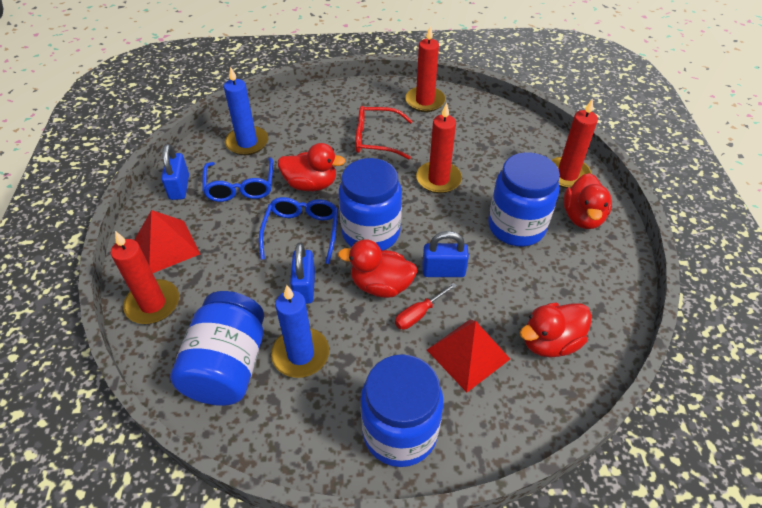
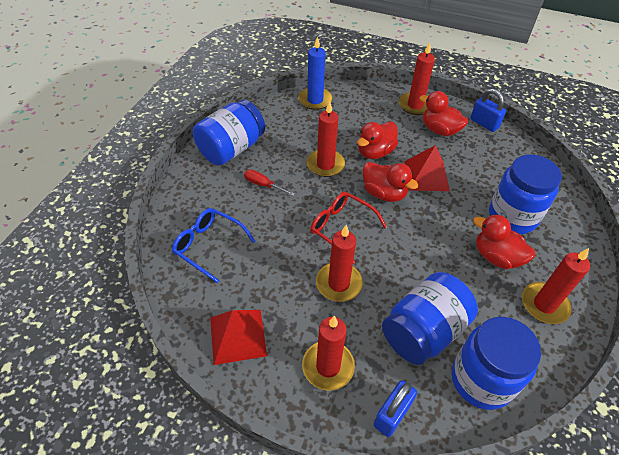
blue candle: 2 -> 1
blue glasses: 2 -> 1
blue padlock: 3 -> 2
red candle: 4 -> 5

